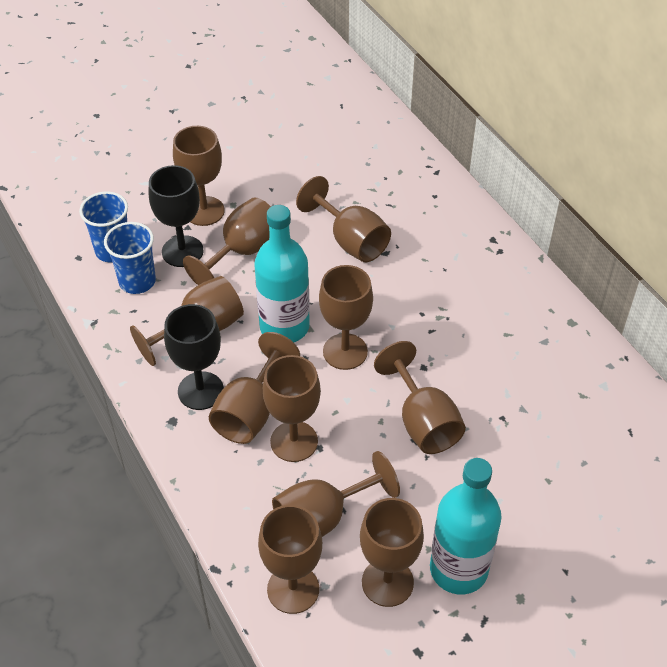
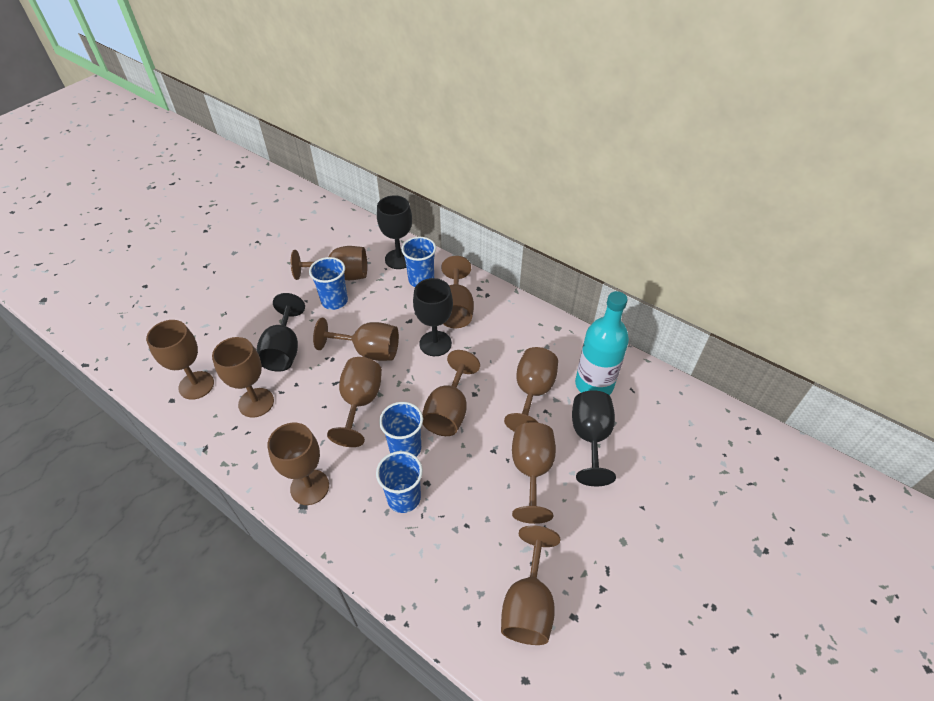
black goblet: 2 -> 4
blue cup: 2 -> 4
turquoise bottle: 2 -> 1

